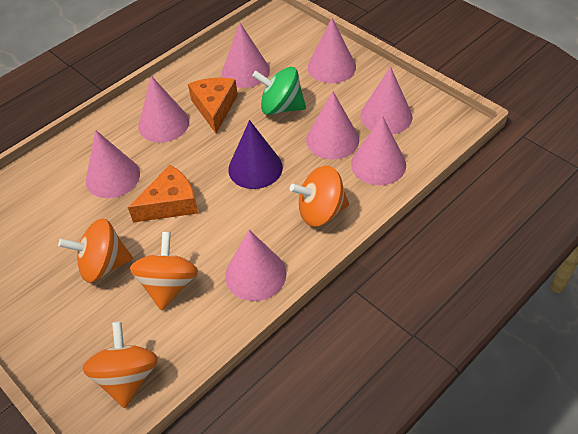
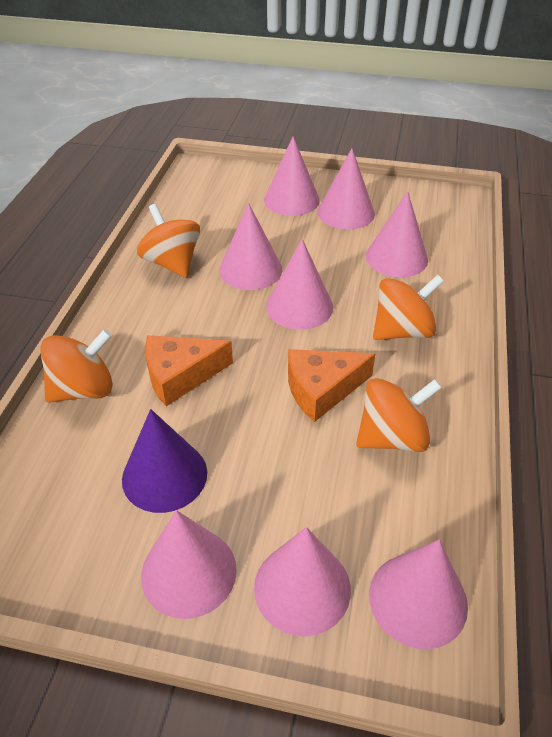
green spinning top: 1 -> 0

